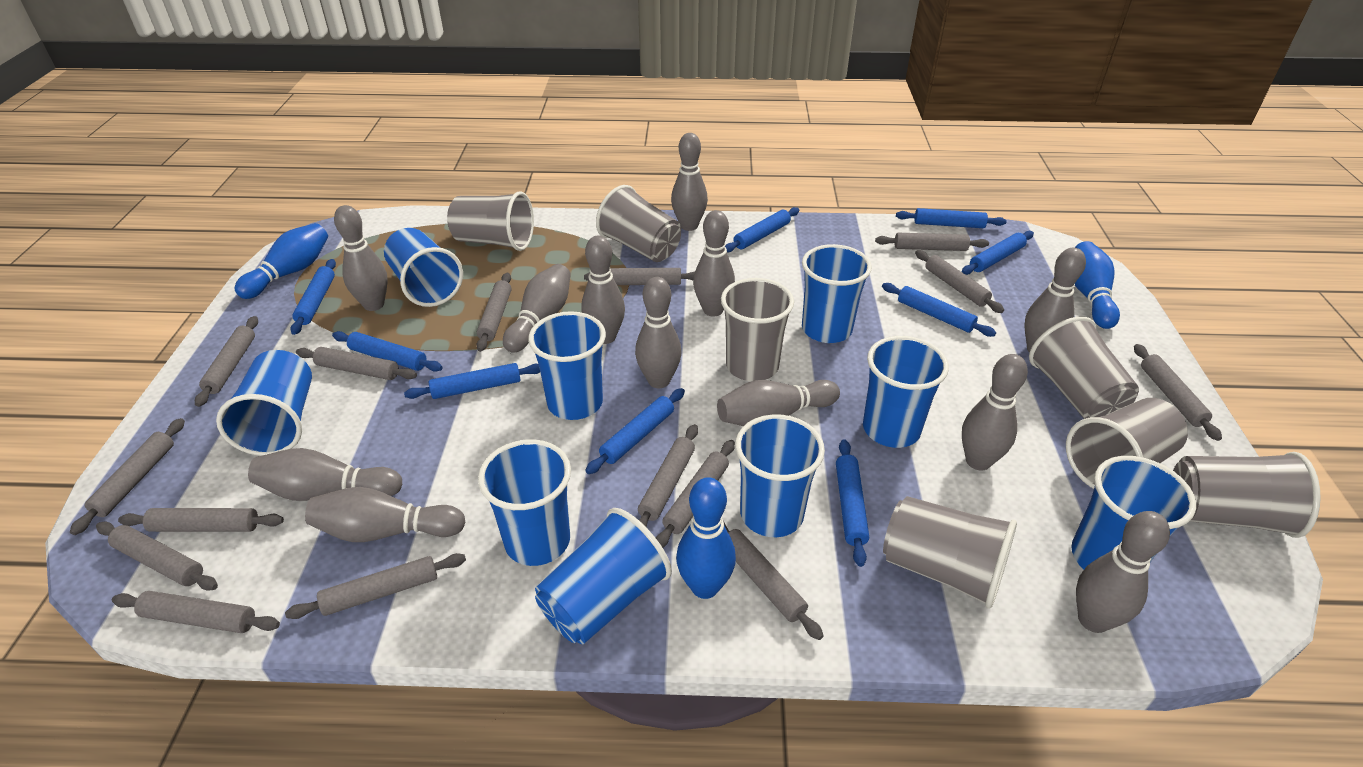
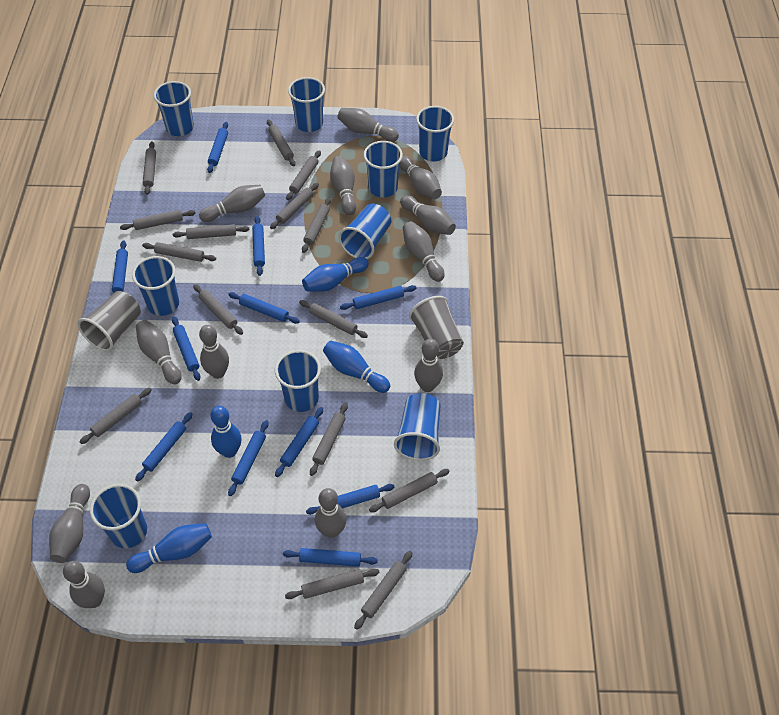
blue bowling pin: 3 -> 4
blue rolling pin: 9 -> 11
grey cup: 7 -> 2

